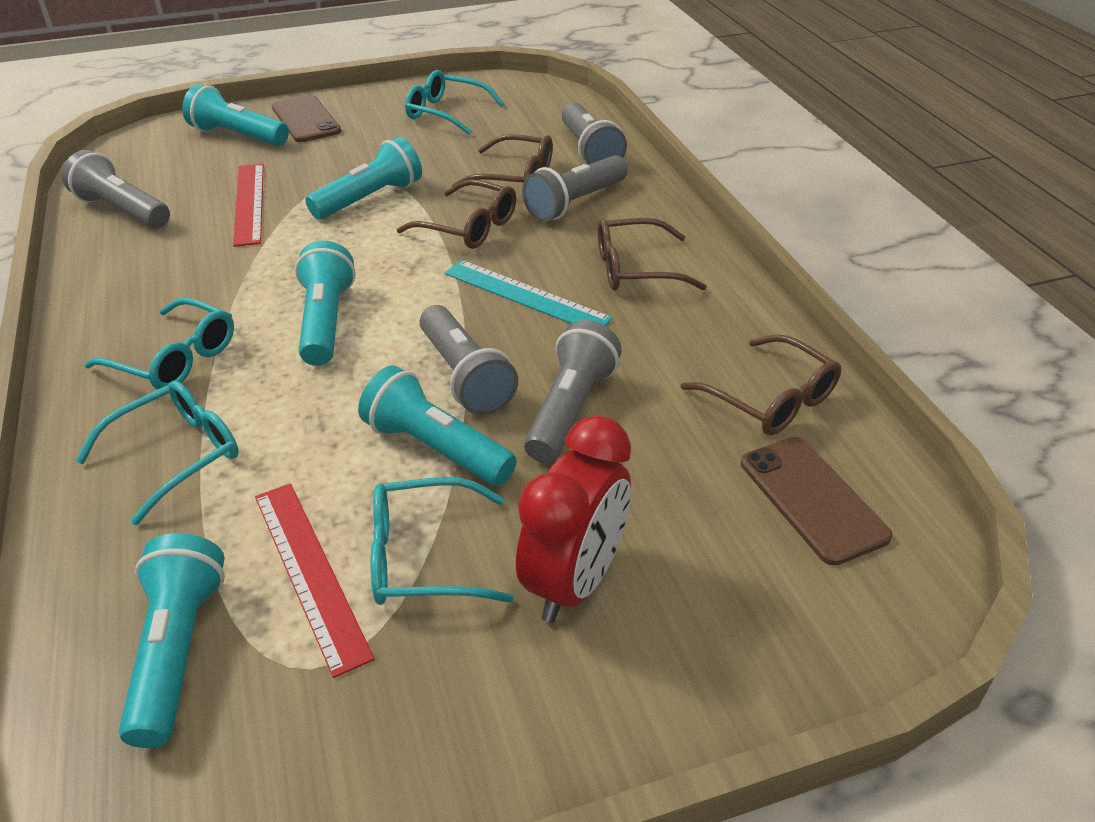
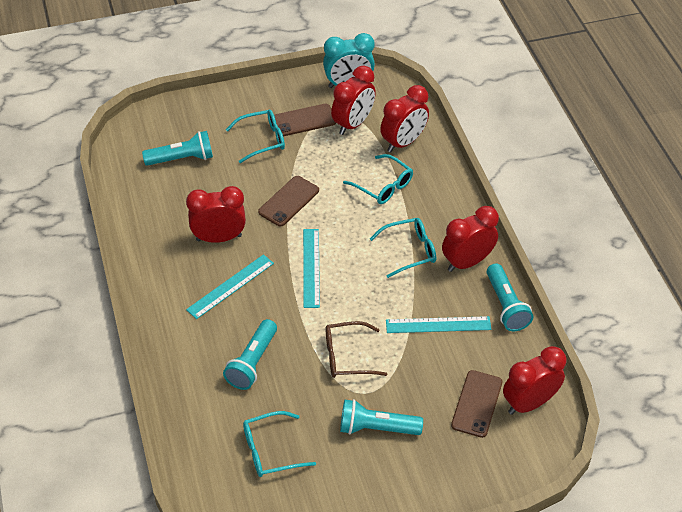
brown glasses: 4 -> 1
brown phone: 2 -> 3
grey flashlight: 5 -> 0
red clock: 1 -> 5
red ruler: 2 -> 0
turquoise clock: 0 -> 1
turquoise flashlight: 5 -> 4
turquoise ruler: 1 -> 3

